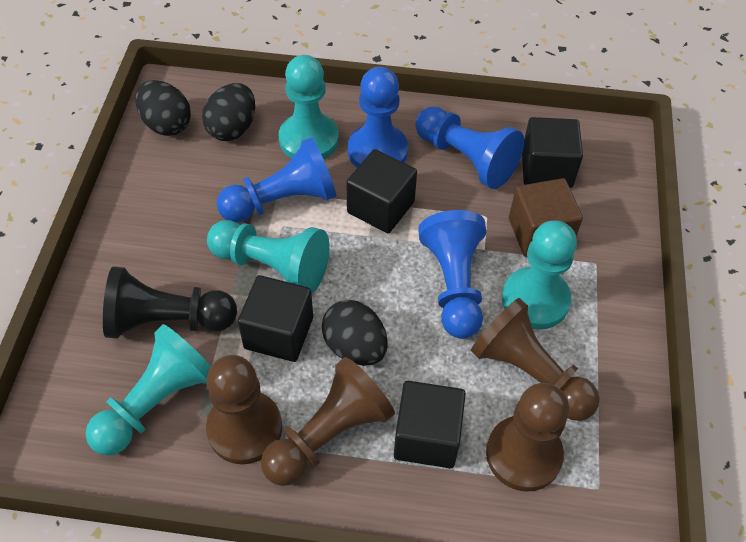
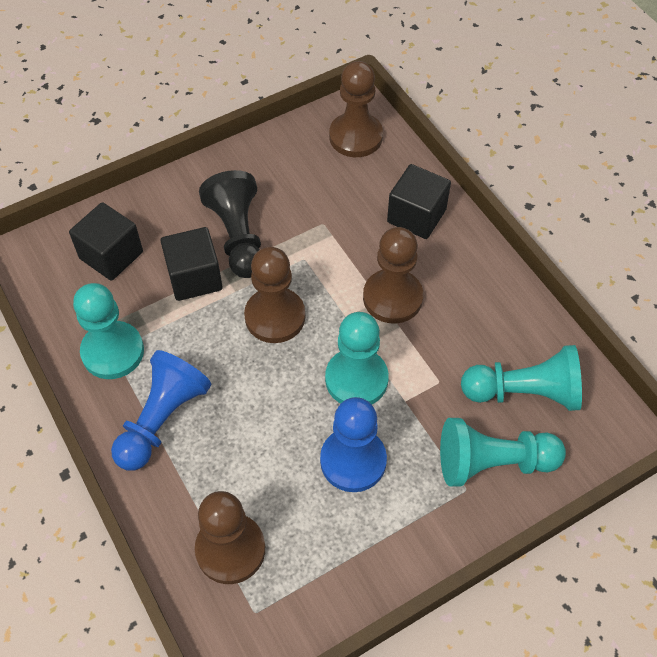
black cube: 4 -> 3
black egg: 3 -> 0
blue pawn: 4 -> 2
brown cube: 1 -> 0

